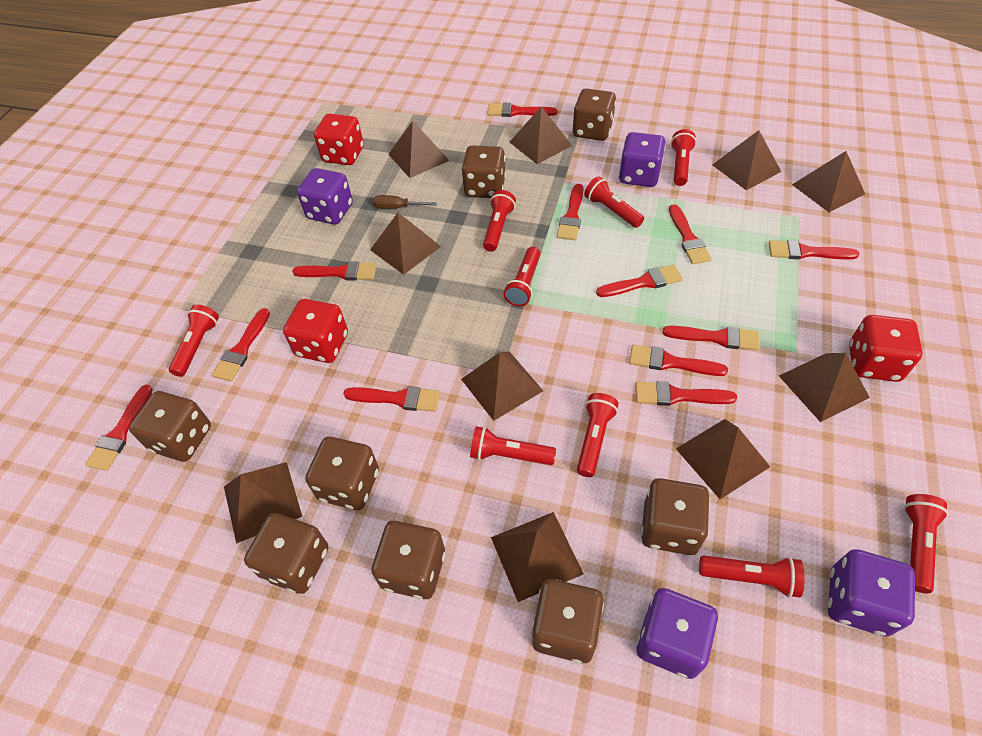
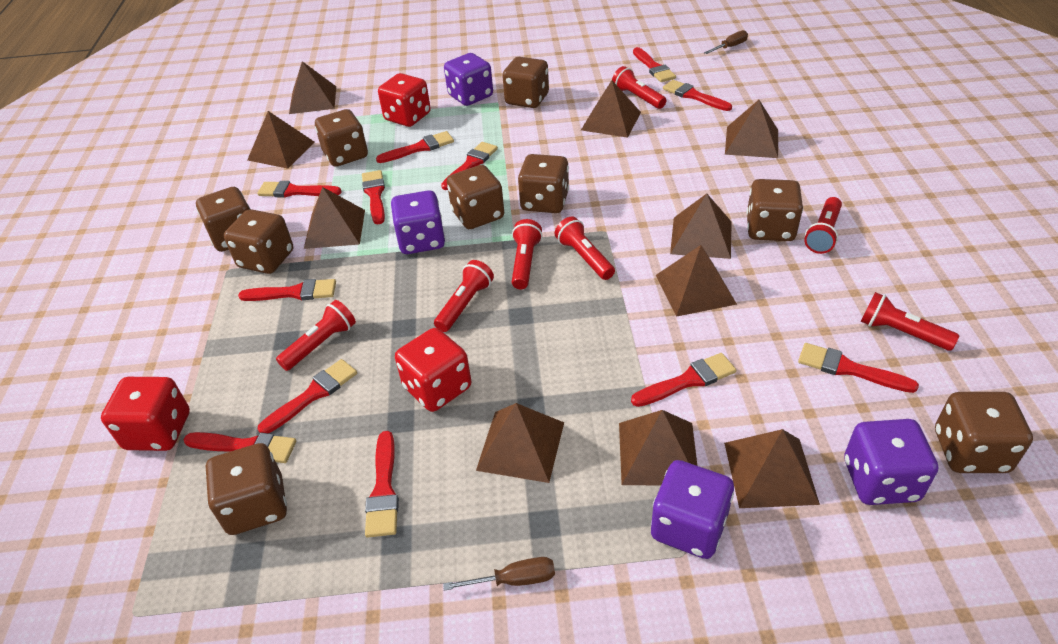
brown dice: 8 -> 9
brown screwdriver: 1 -> 2
red flashlight: 9 -> 7

